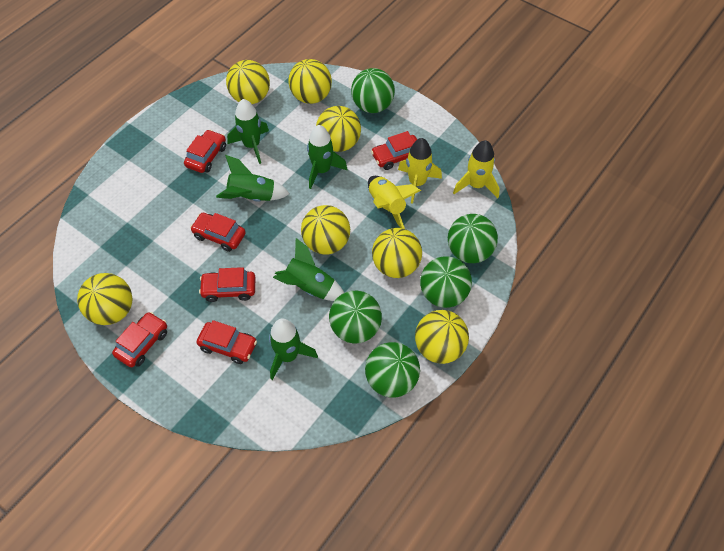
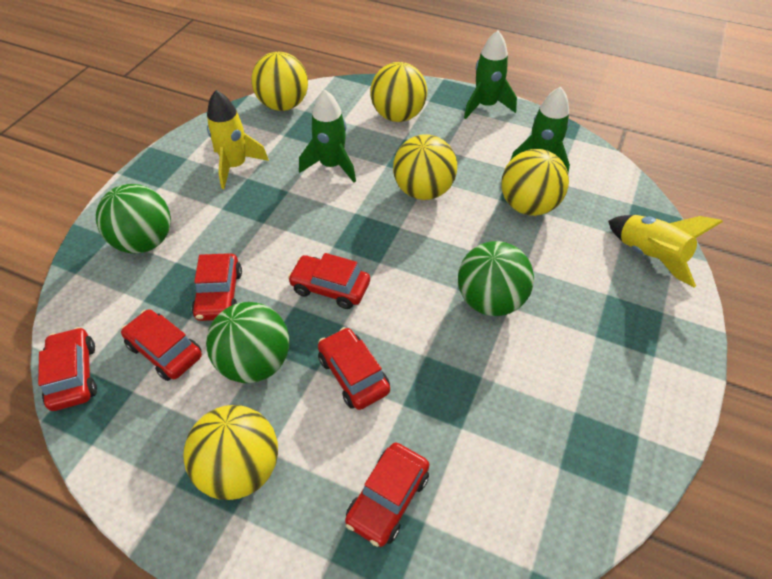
green ball: 5 -> 3
green rocket: 5 -> 3
yellow ball: 7 -> 5
yellow rocket: 3 -> 2

